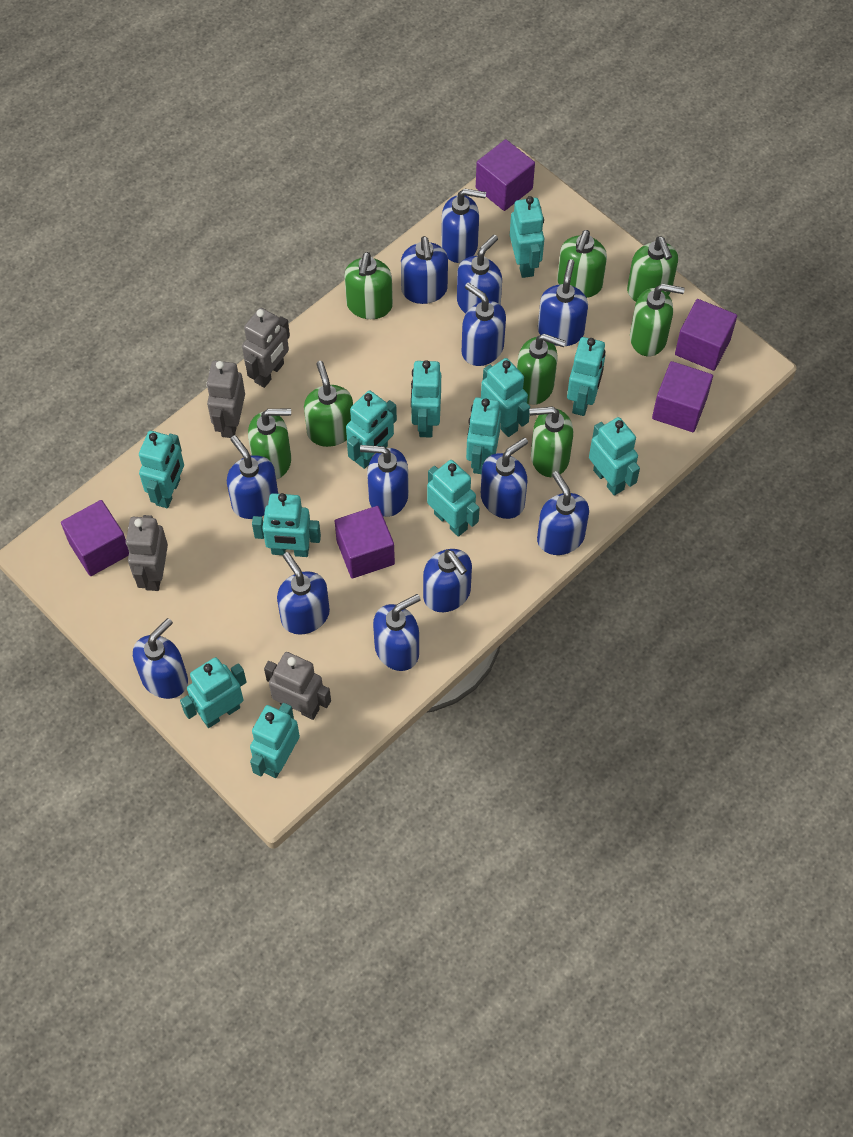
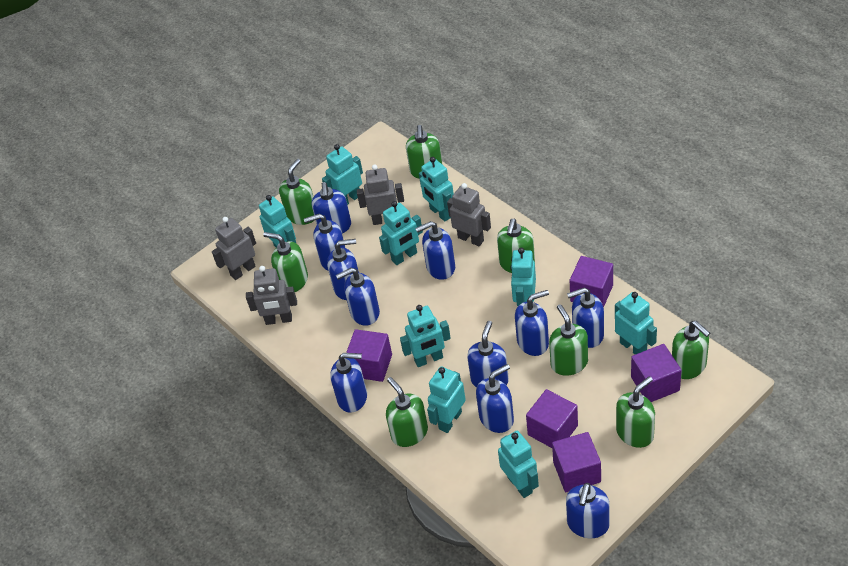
blue soap dispenser: 13 -> 11
turquoise robot: 12 -> 9

